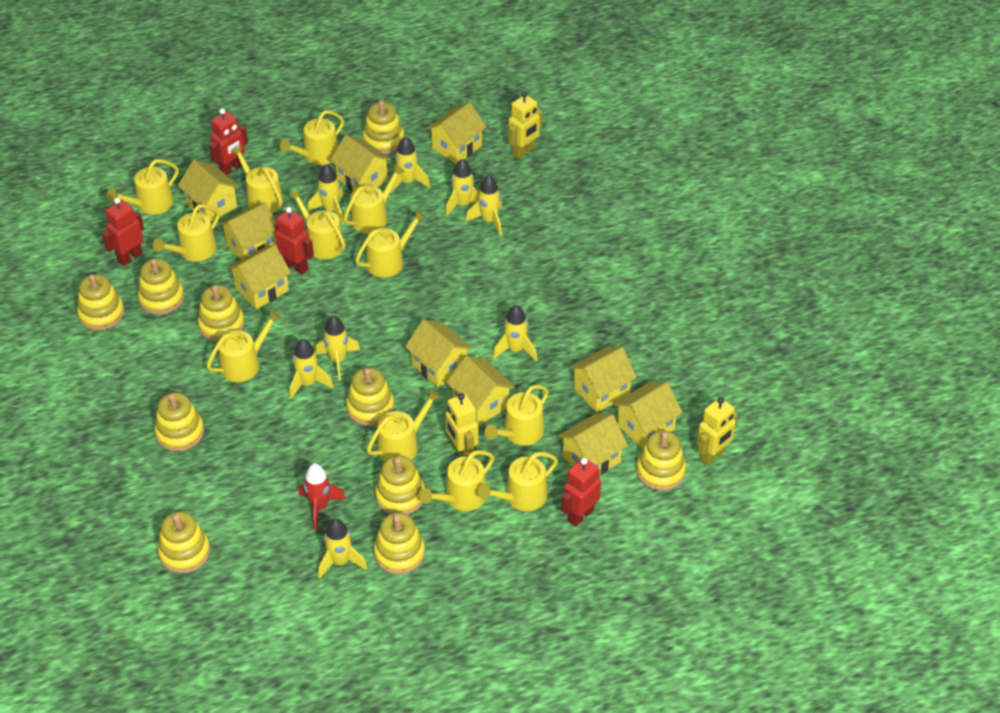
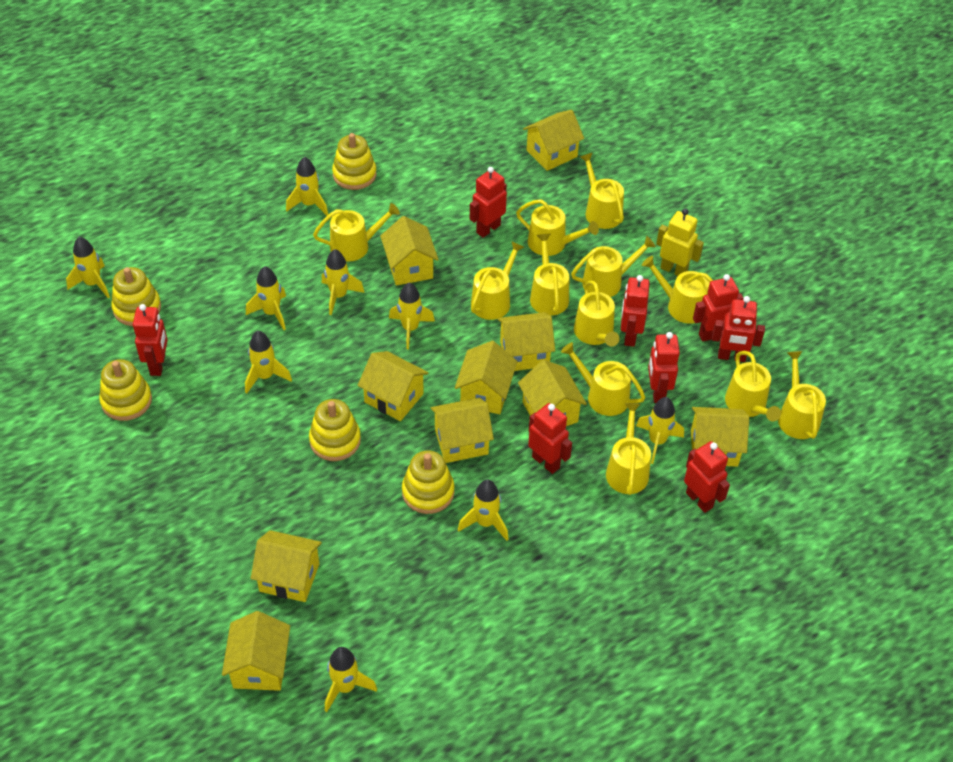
red robot: 4 -> 8
red rocket: 1 -> 0
yellow robot: 3 -> 1
yellow rocket: 8 -> 9
yellow stacking toy: 10 -> 5

